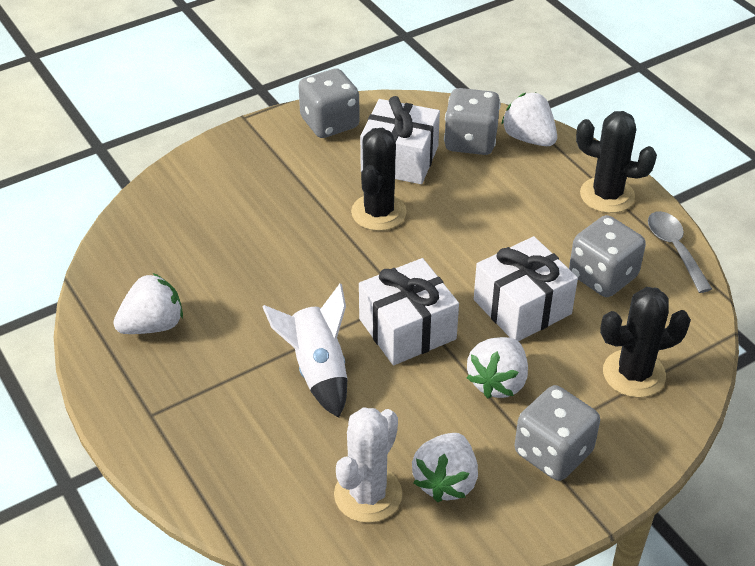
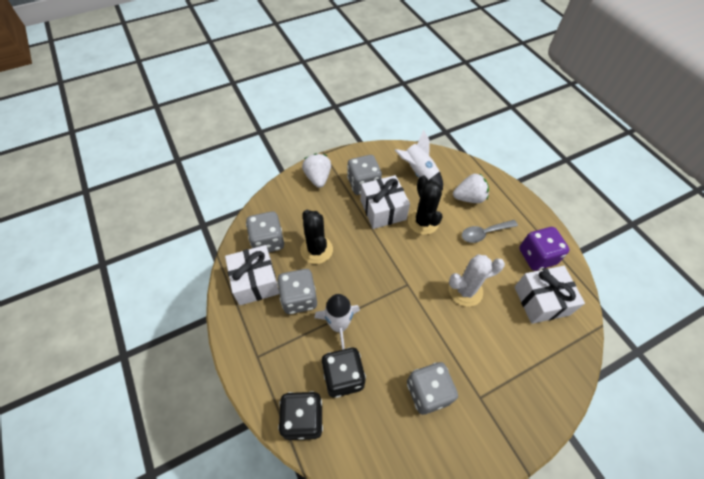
black cactus: 3 -> 2
black dice: 0 -> 2
purple dice: 0 -> 1
white rocket: 1 -> 2
white strawberry: 4 -> 2

